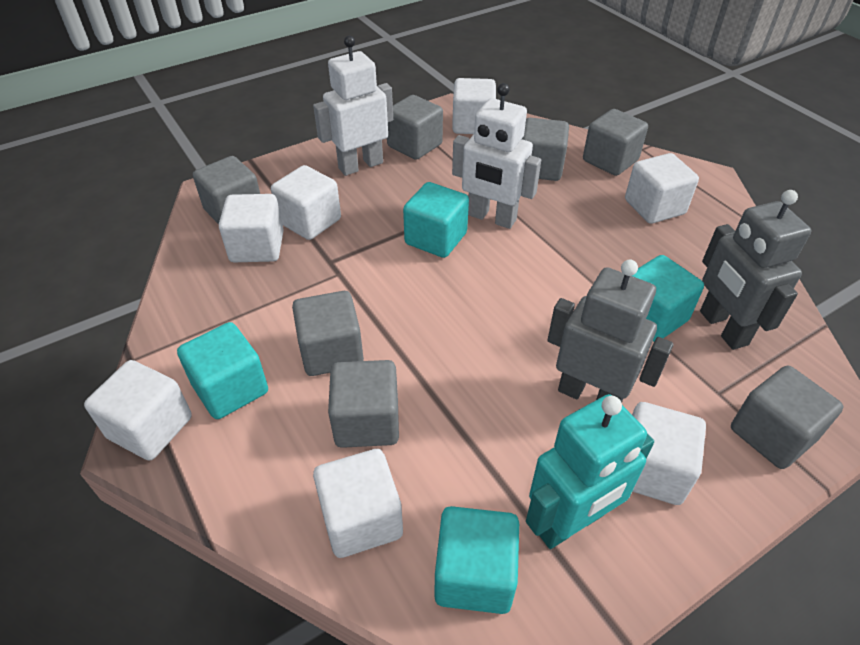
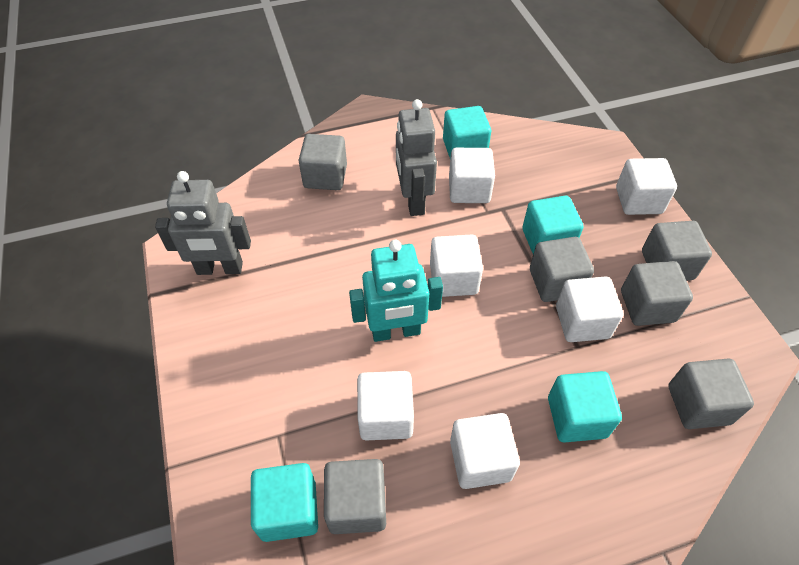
grey cube: 7 -> 6
white cube: 7 -> 6
white robot: 2 -> 0

